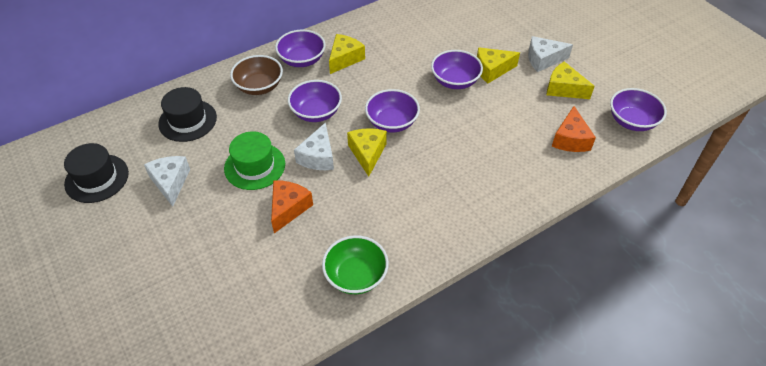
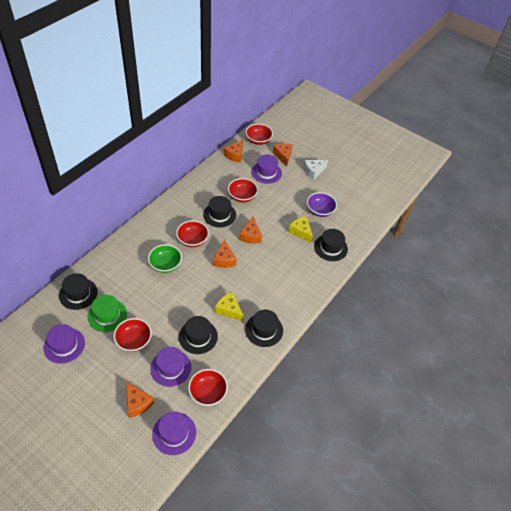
black hat: 2 -> 5
brown bowl: 1 -> 0
orange cheese: 2 -> 5
purple bowl: 5 -> 1
purple hat: 0 -> 4
red bowl: 0 -> 5
white cheese: 3 -> 1
yellow cheese: 4 -> 2

